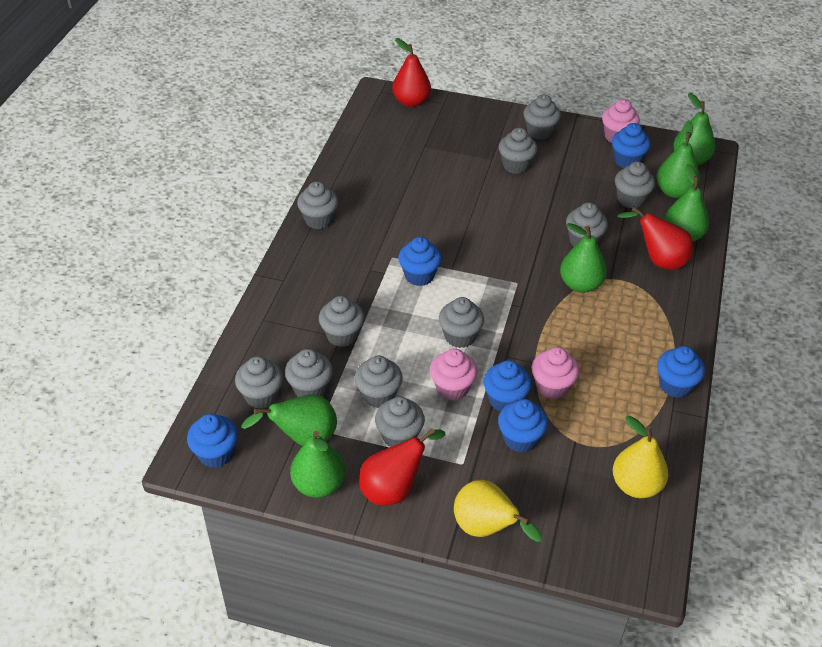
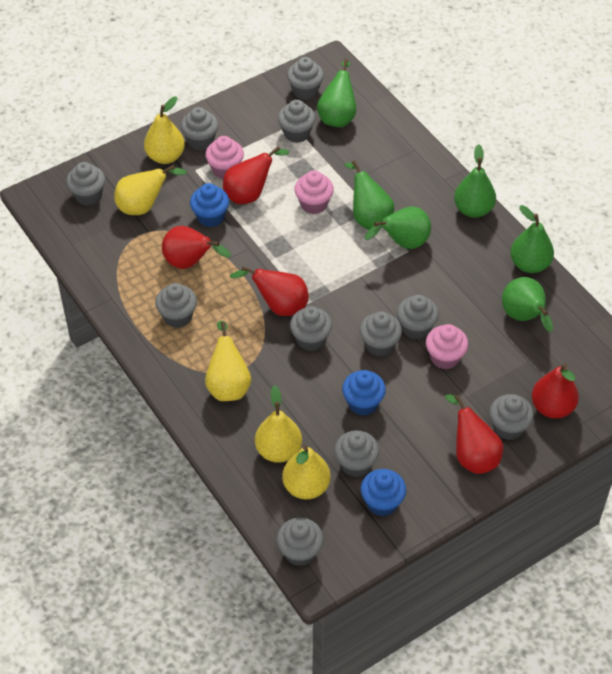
blue cupcake: 6 -> 3
red pear: 3 -> 5
yellow pear: 2 -> 5

